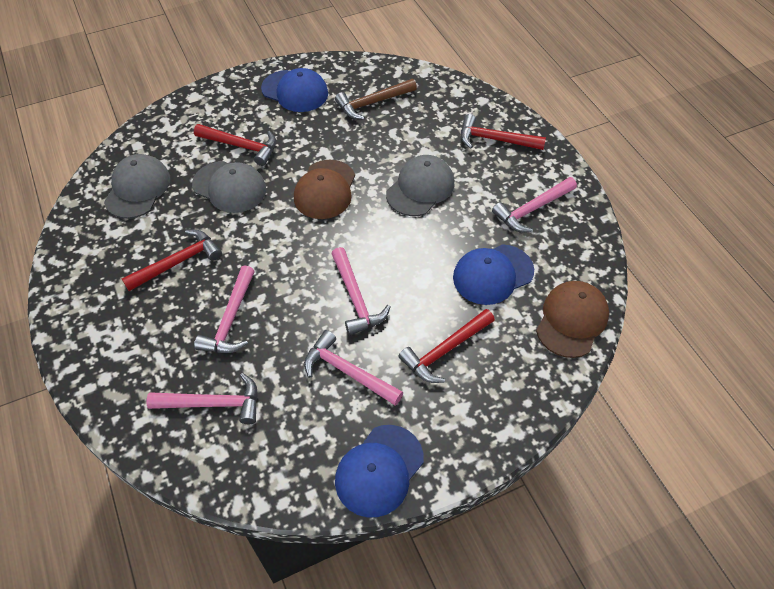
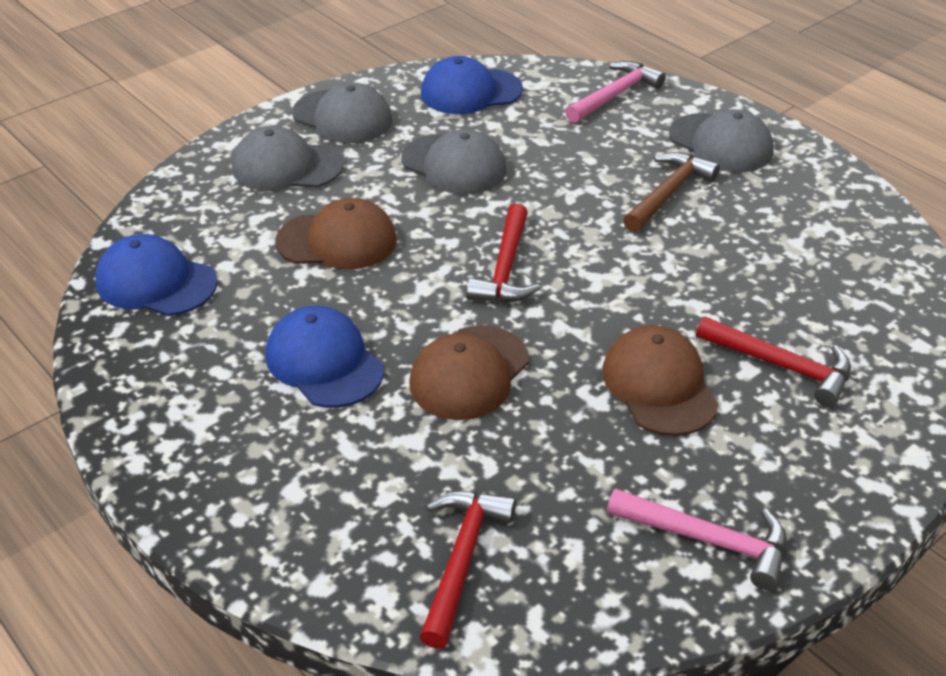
brown cap: 2 -> 3
grey cap: 3 -> 4
pink hammer: 5 -> 2
red hammer: 4 -> 3

